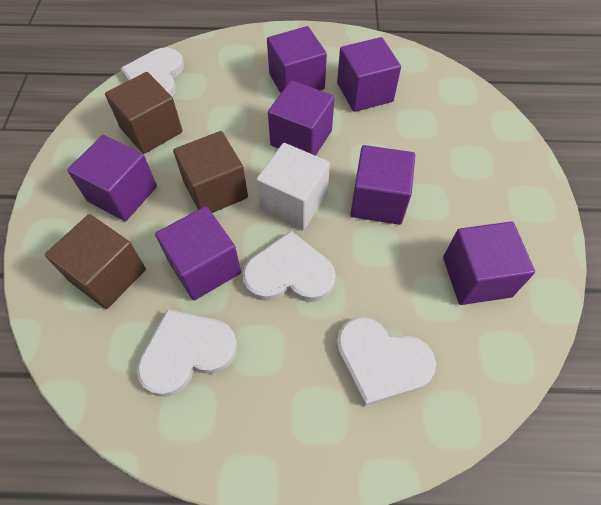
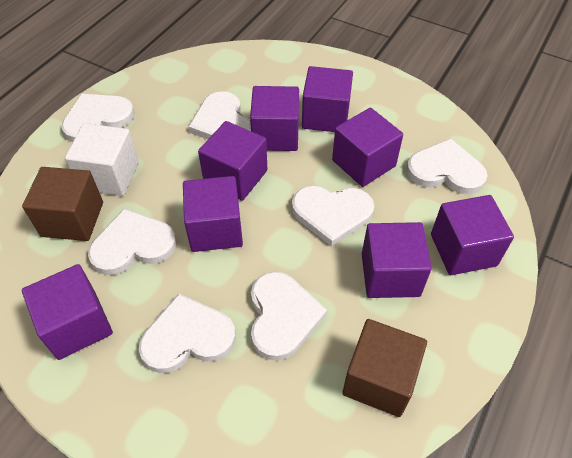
brown cube: 3 -> 2
purple cube: 7 -> 8
white heart: 4 -> 7

